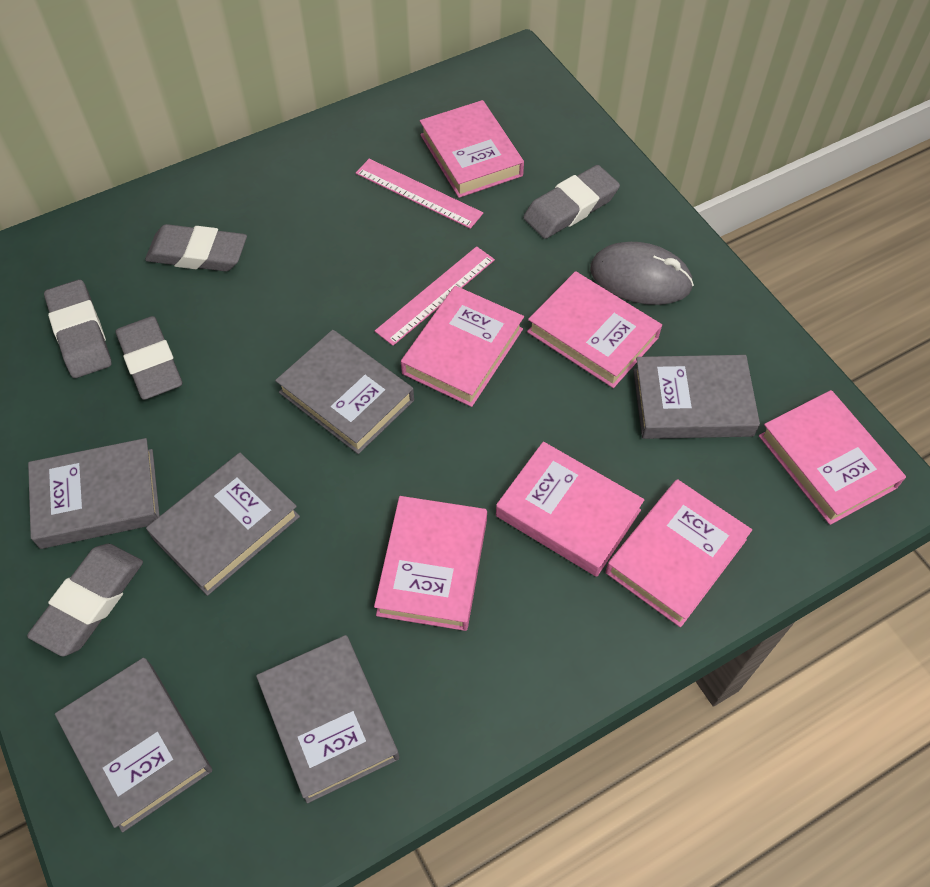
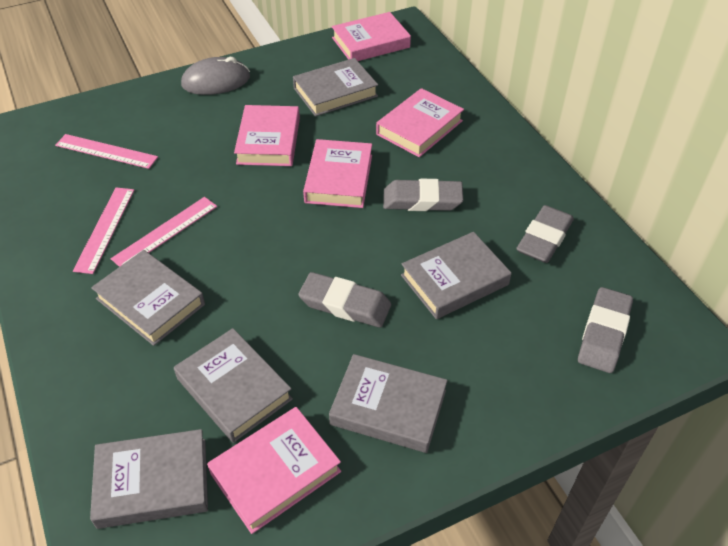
grey eraser: 5 -> 4
pink book: 7 -> 5
pink ruler: 2 -> 3

